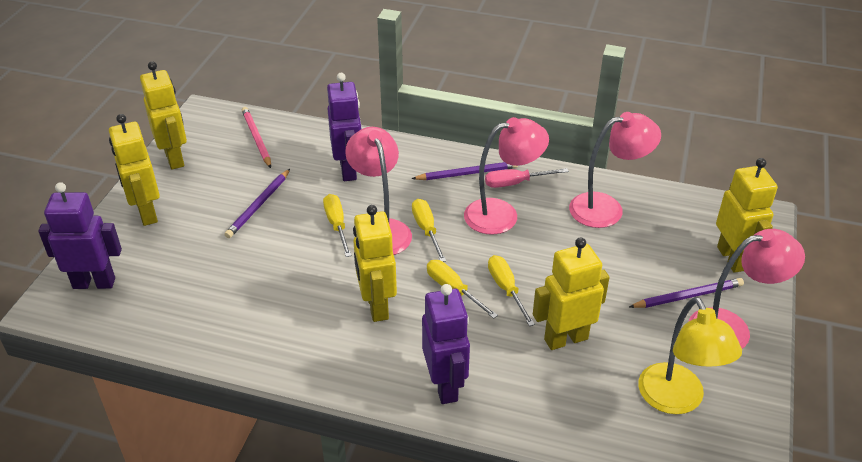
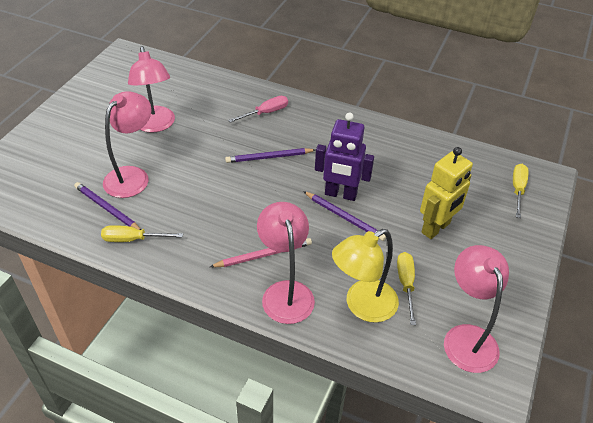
purple robot: 3 -> 1
yellow robot: 5 -> 1
yellow screwdriver: 4 -> 3

